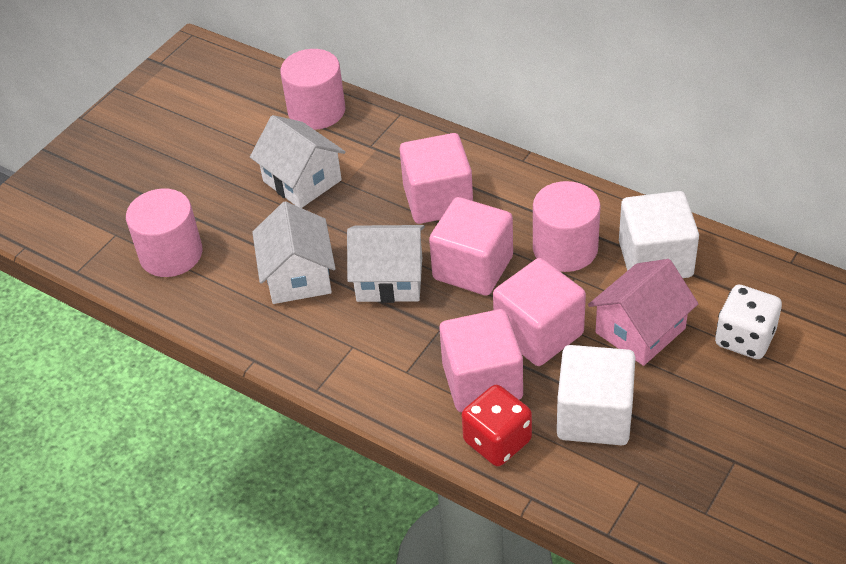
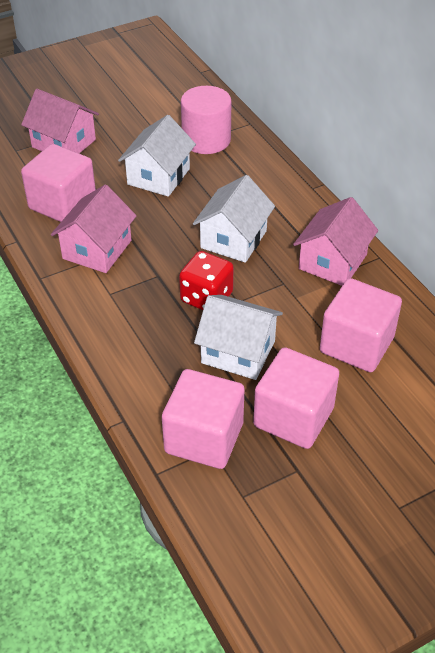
pink cylinder: 3 -> 1
pink house: 1 -> 3
white cube: 2 -> 0
white dice: 1 -> 0

